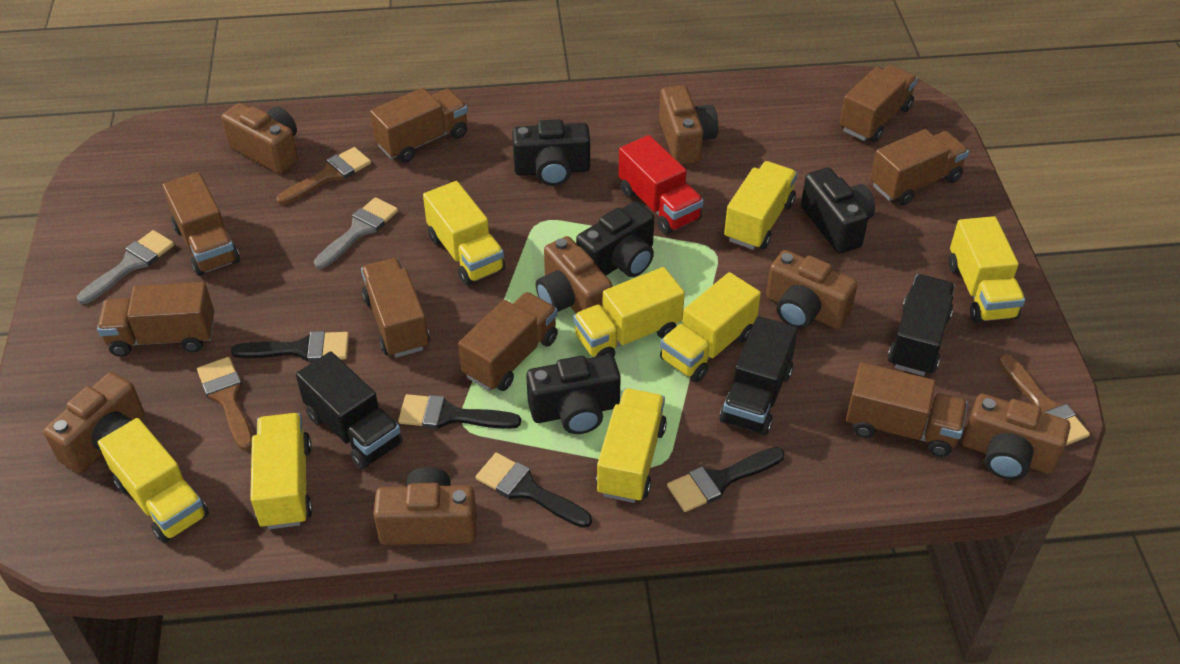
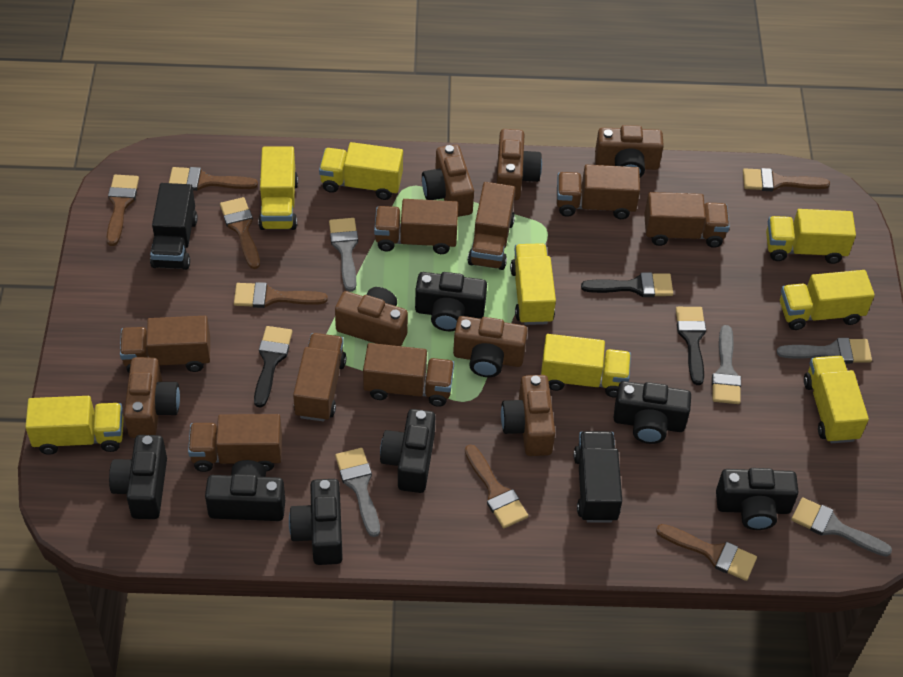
black brush: 4 -> 3
black camera: 4 -> 7
black truck: 3 -> 2
brown brush: 3 -> 7
grey brush: 2 -> 5
red truck: 1 -> 0

